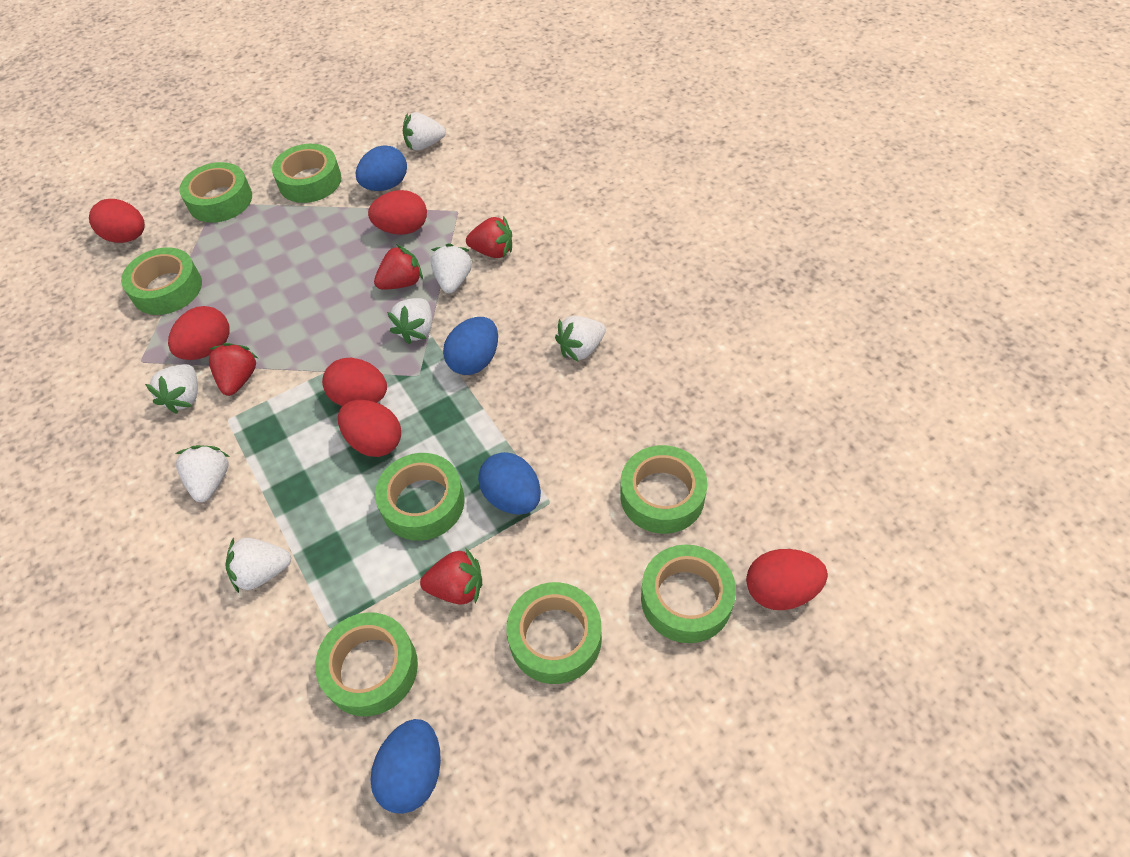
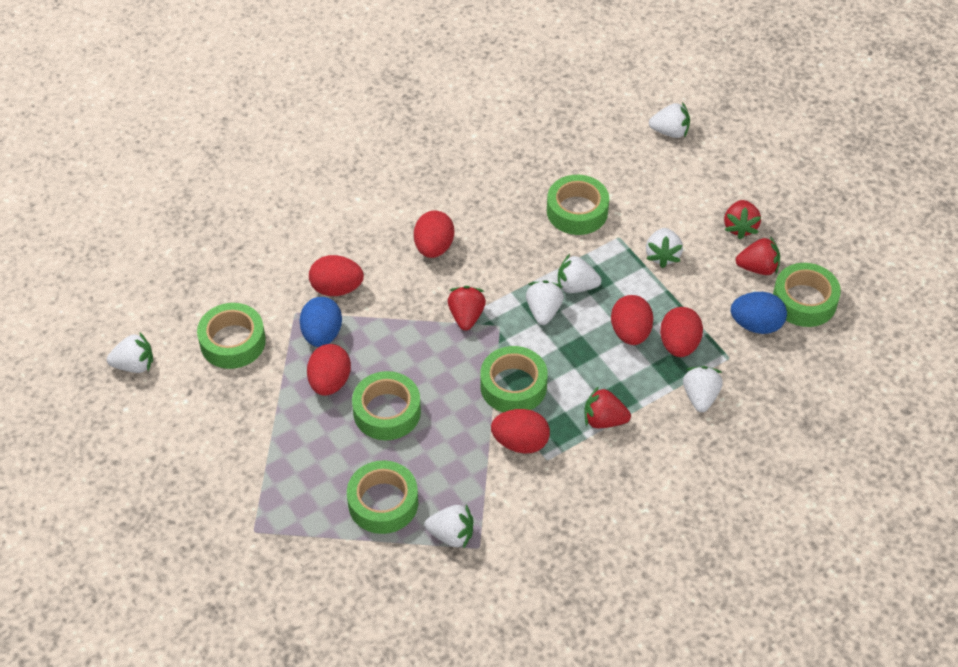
blue egg: 4 -> 2
green tape: 8 -> 6

